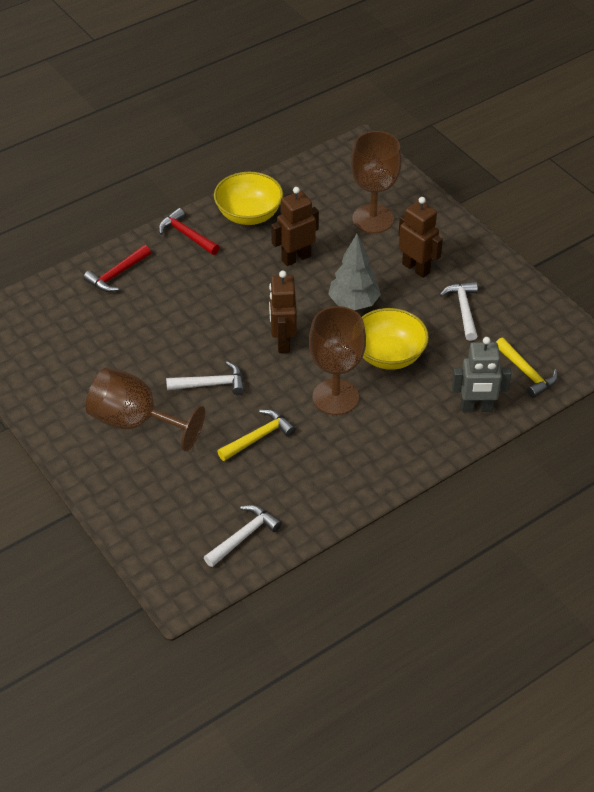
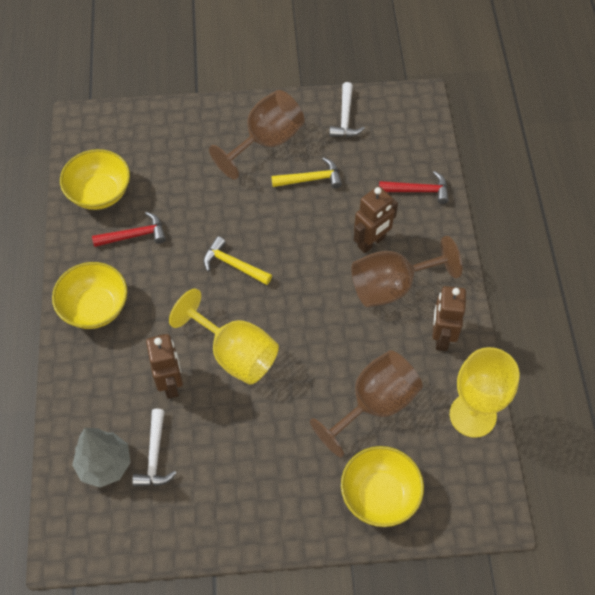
grey robot: 1 -> 0
white hammer: 3 -> 2
yellow bowl: 2 -> 3
yellow goblet: 0 -> 2

